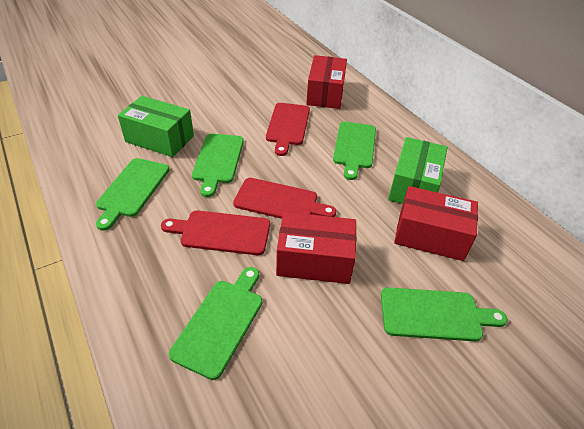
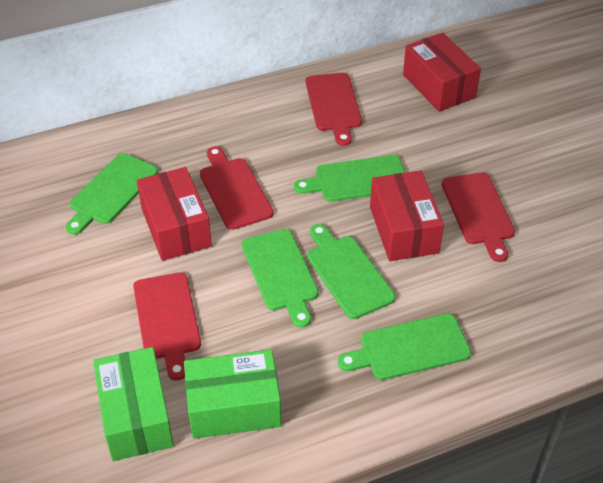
red cutting board: 3 -> 4

